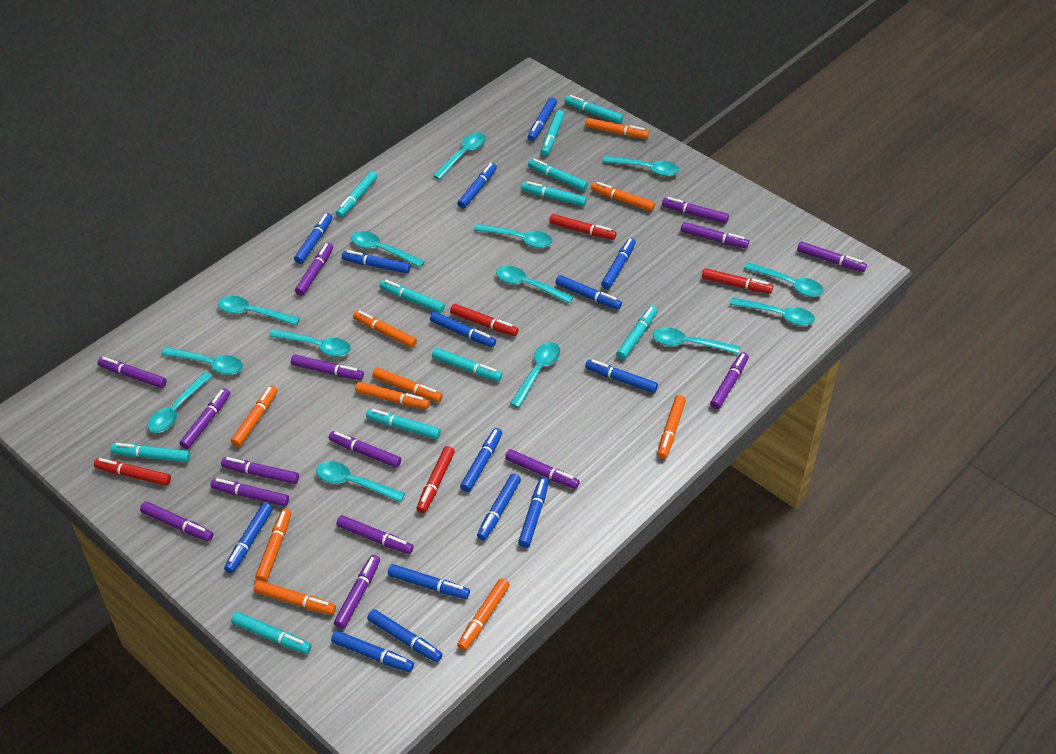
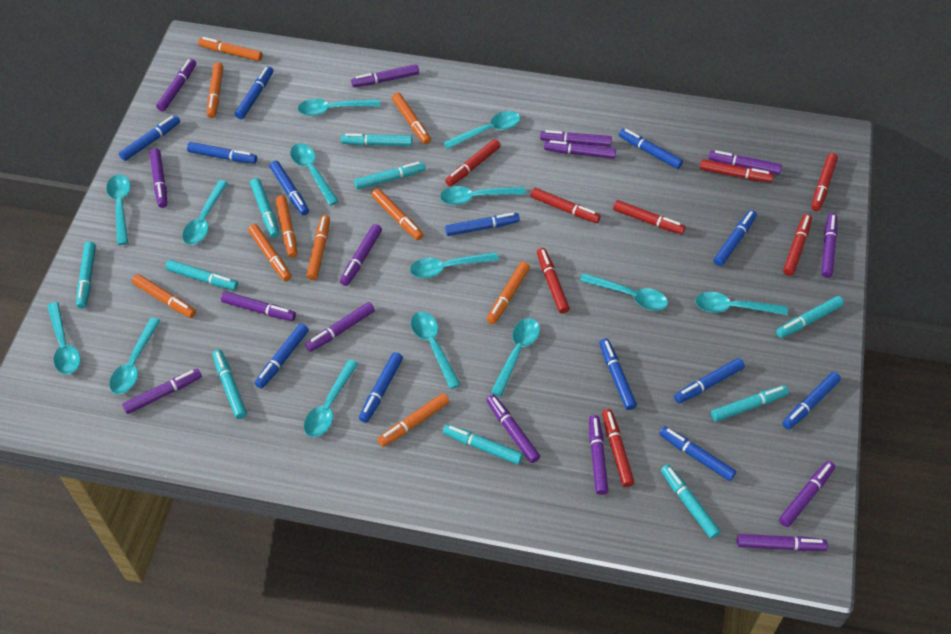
blue marker: 15 -> 13
red marker: 5 -> 8
turquoise marker: 11 -> 10

